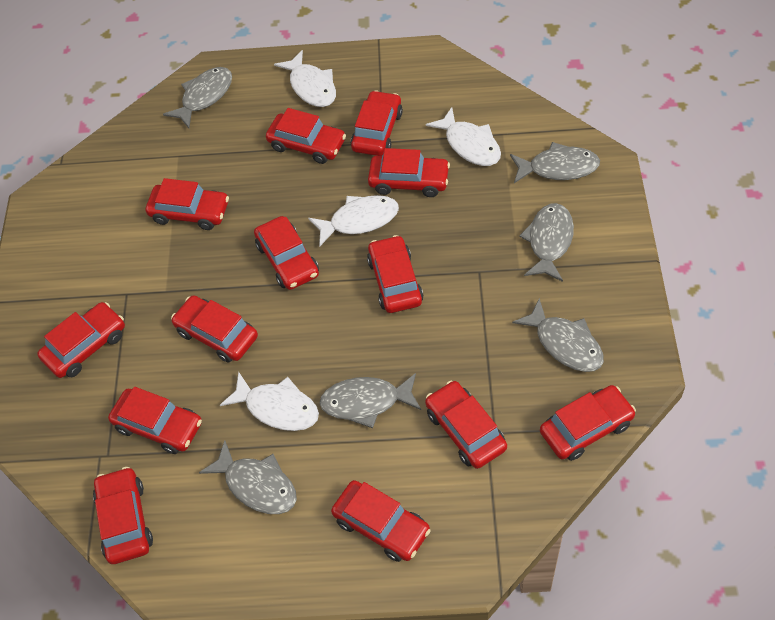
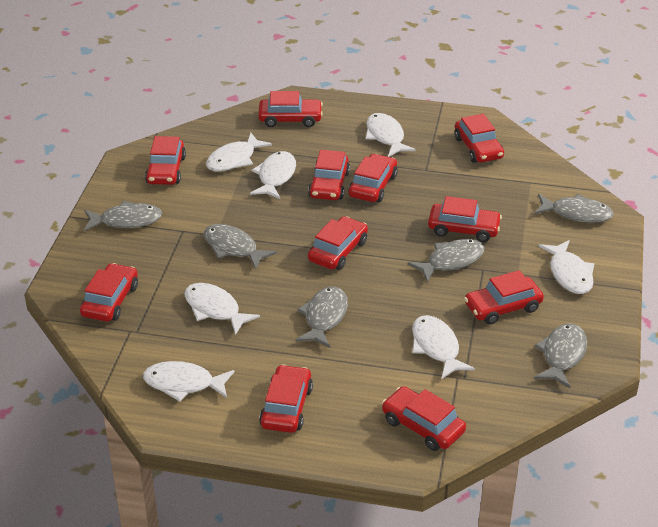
red car: 13 -> 11
white fish: 4 -> 7

